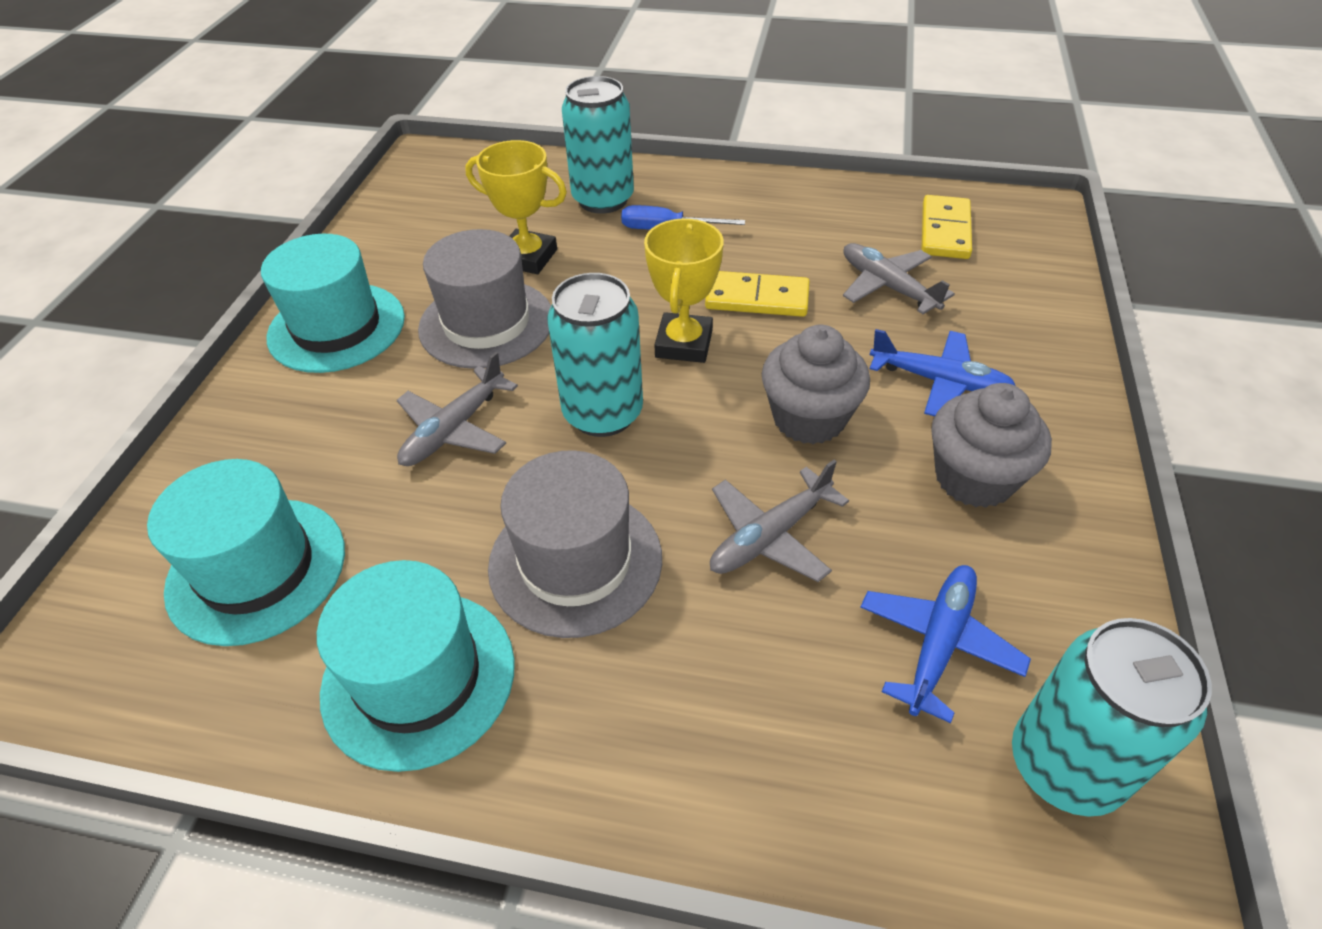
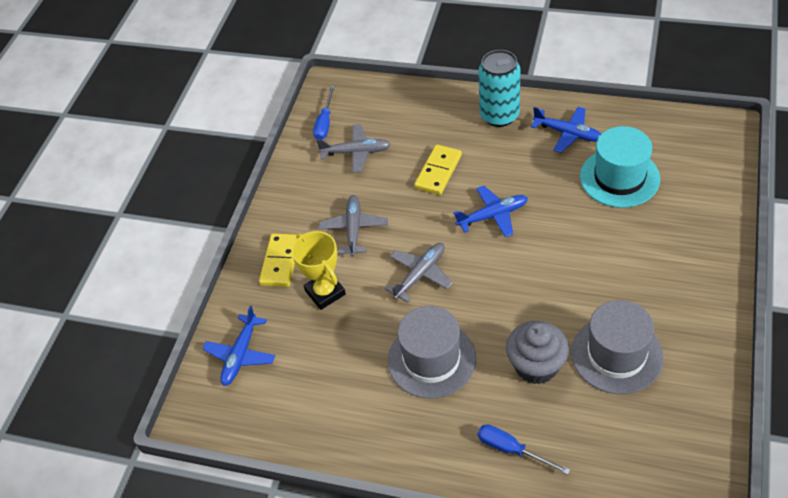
blue plane: 2 -> 3
blue screwdriver: 1 -> 2
grey cupcake: 2 -> 1
turquoise can: 3 -> 1
turquoise hat: 3 -> 1
yellow trophy: 2 -> 1

